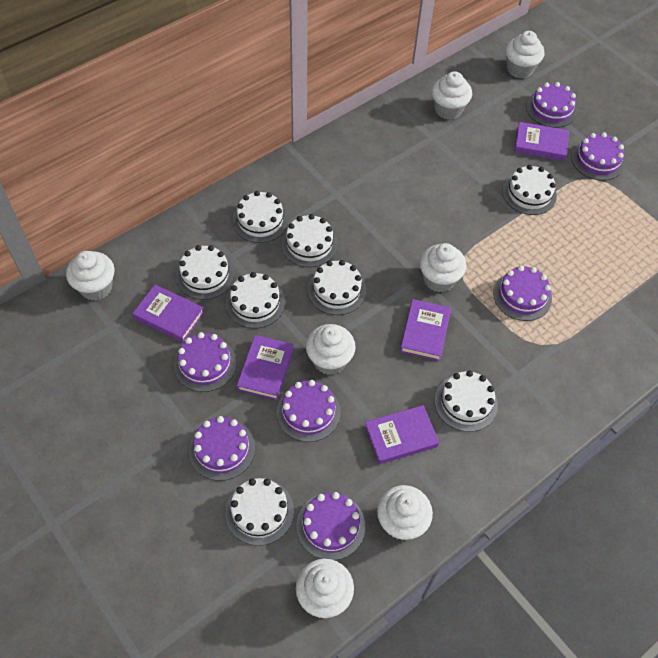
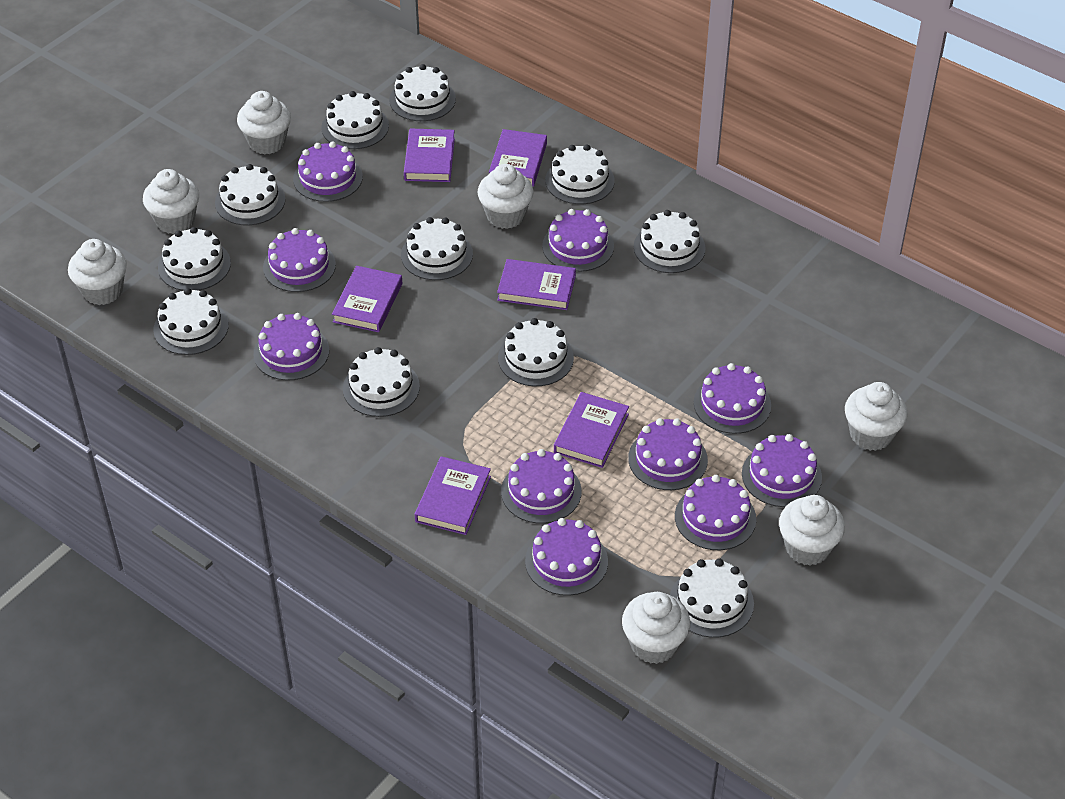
purple book: 5 -> 6
purple cake: 7 -> 10
white cake: 8 -> 11

